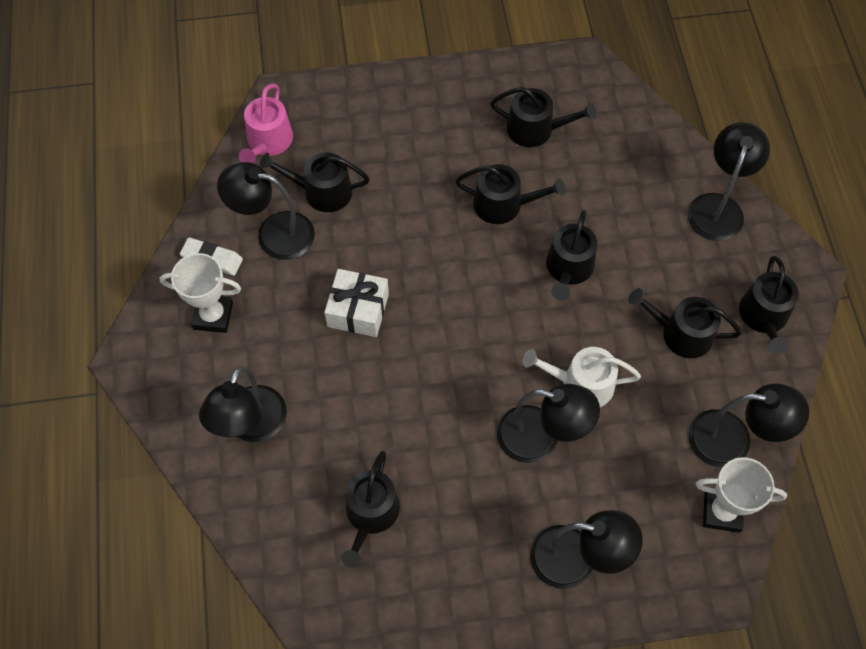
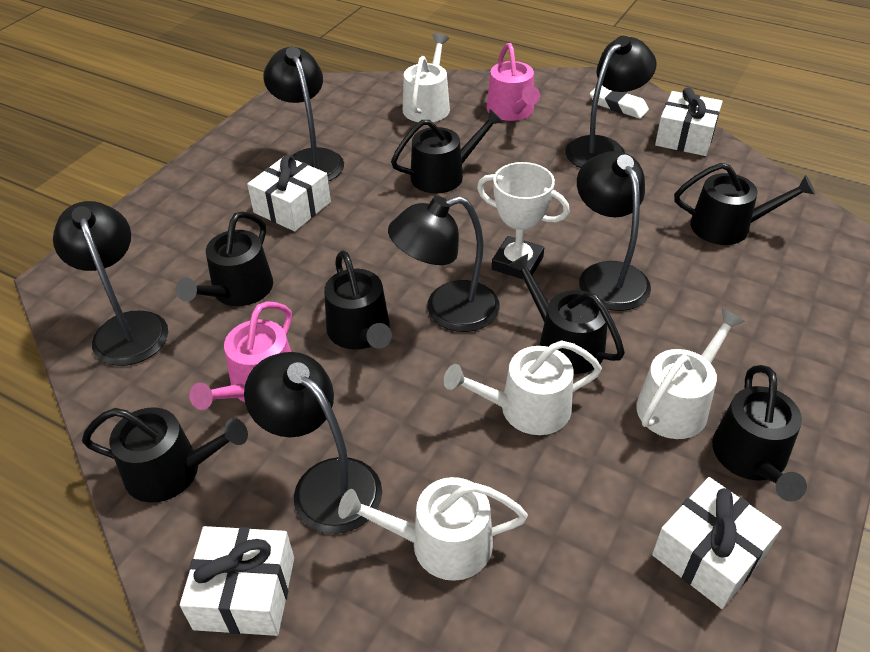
pink watering can: 1 -> 2
white gift: 1 -> 4
white trophy: 2 -> 1
white watering can: 1 -> 4

